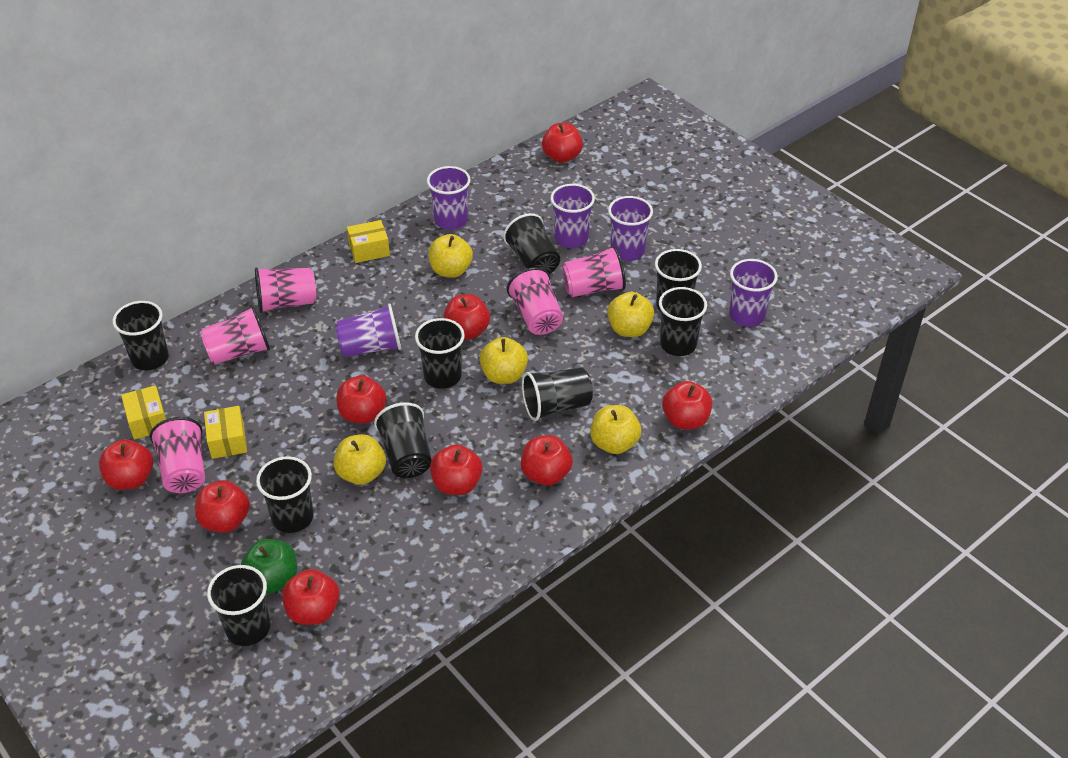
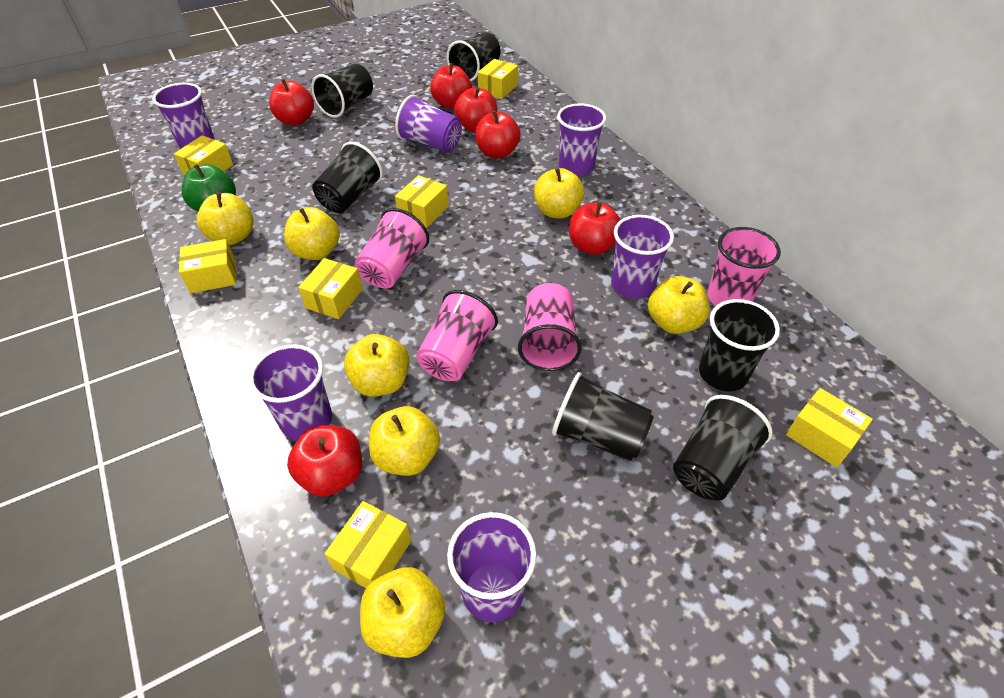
black cup: 9 -> 6
pink cup: 5 -> 4
purple cup: 5 -> 6
red apple: 9 -> 6
yellow apple: 5 -> 7
yellow box: 3 -> 7

